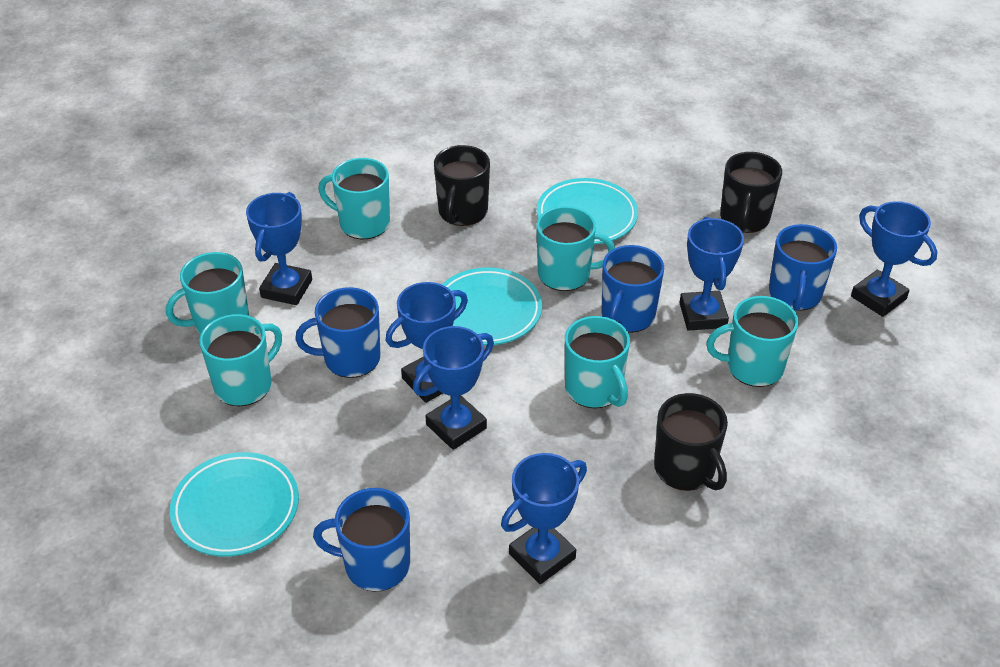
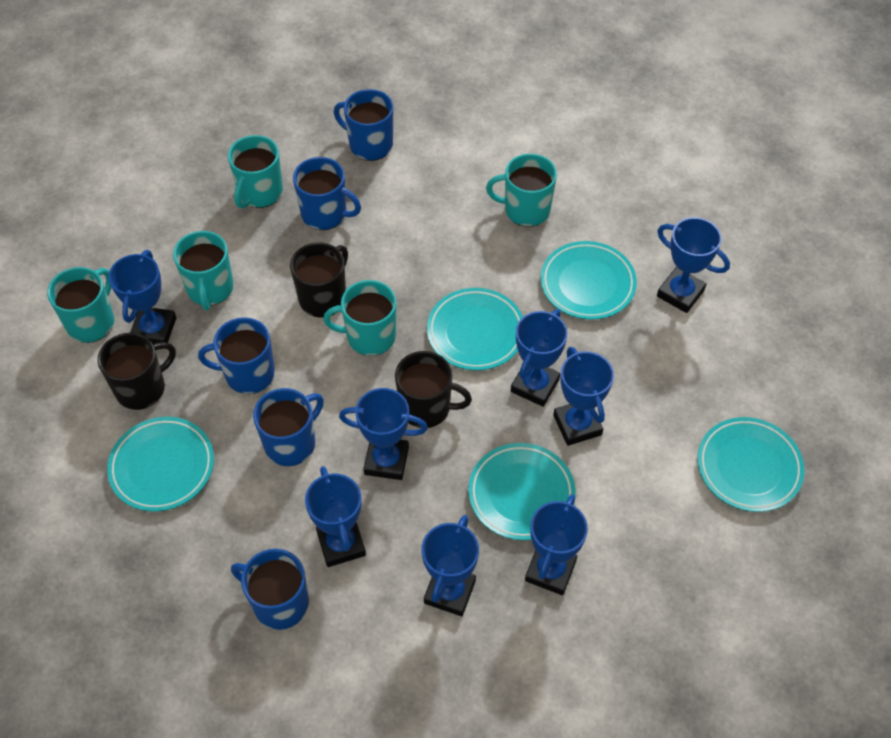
blue mug: 4 -> 5
blue trophy: 6 -> 8
turquoise mug: 6 -> 5
turquoise plate: 3 -> 5

